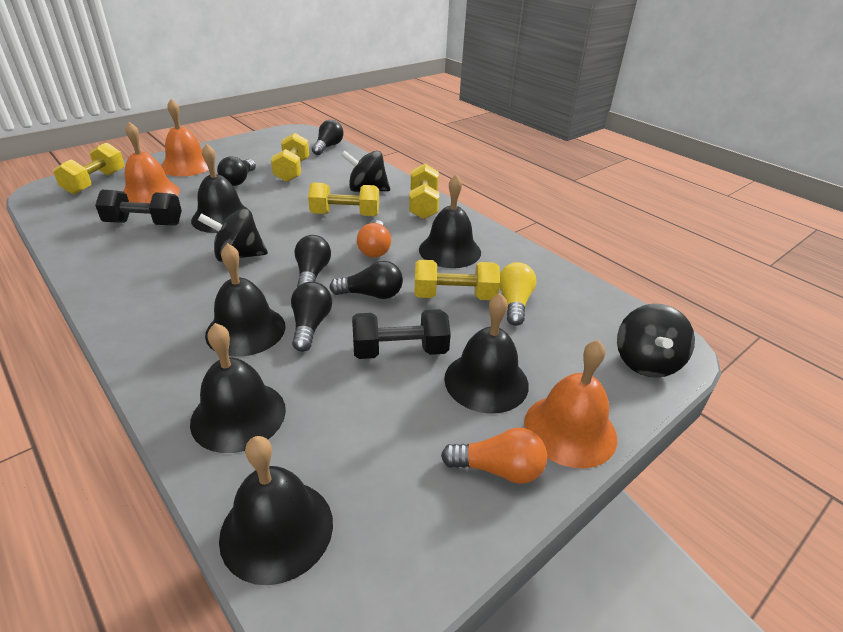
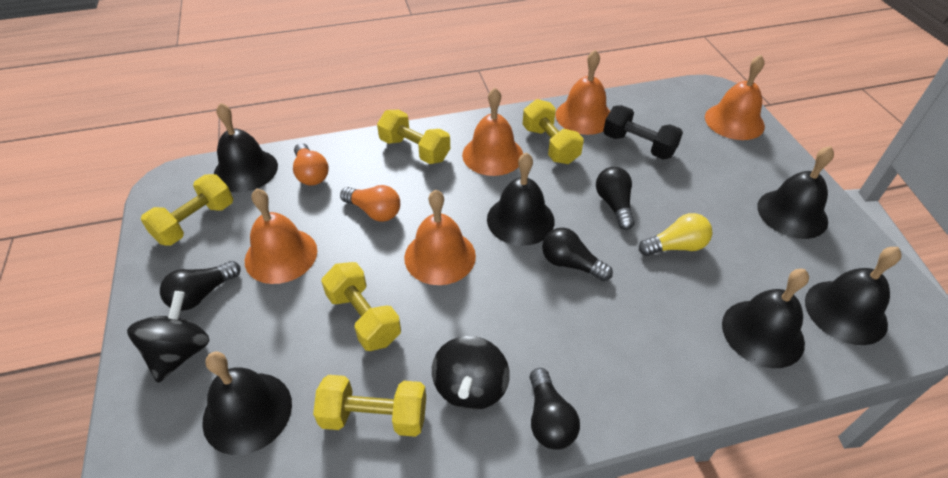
black dumbbell: 2 -> 1
black light bulb: 5 -> 4
black spinning top: 3 -> 2
orange bell: 3 -> 5

